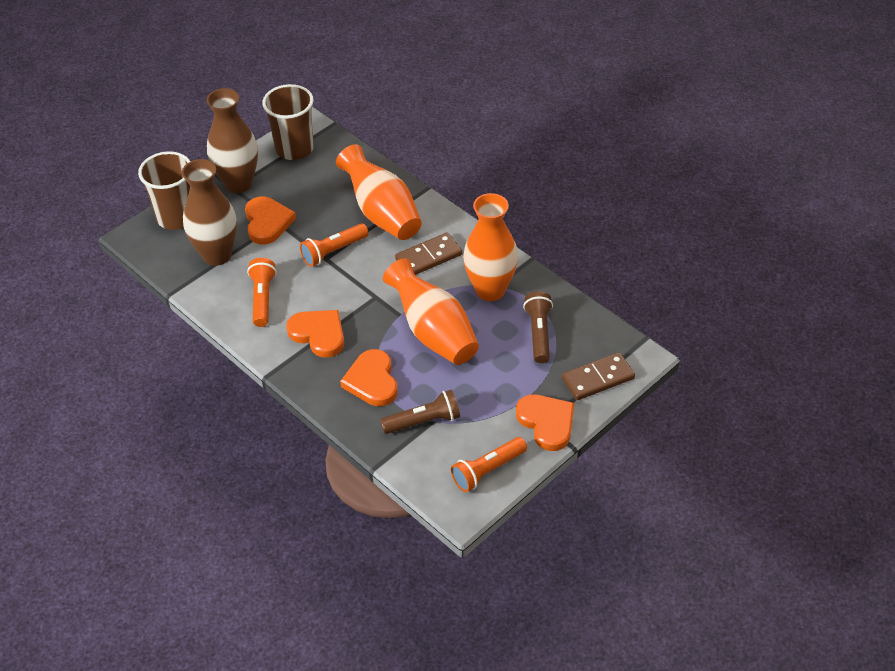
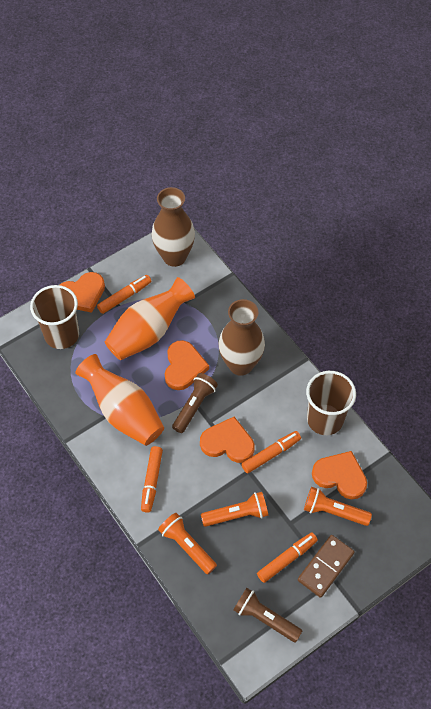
brown domino: 2 -> 1
orange marker: 0 -> 4
orange vase: 3 -> 2

